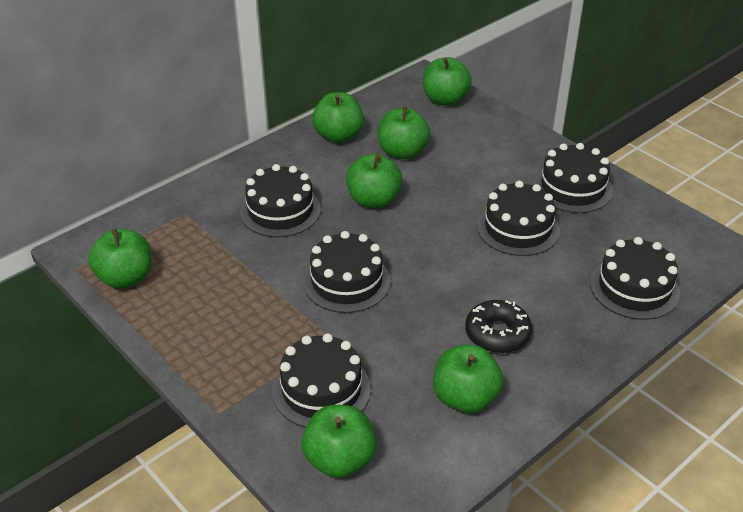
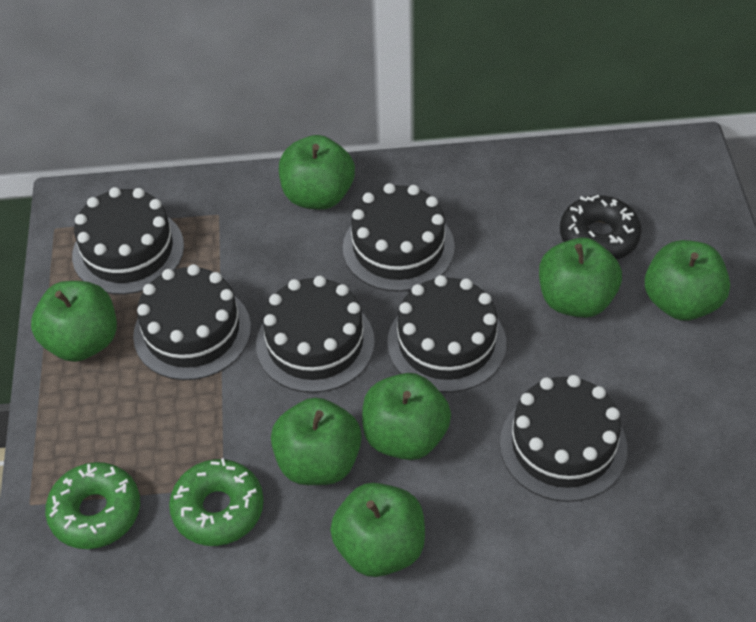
green donut: 0 -> 2

